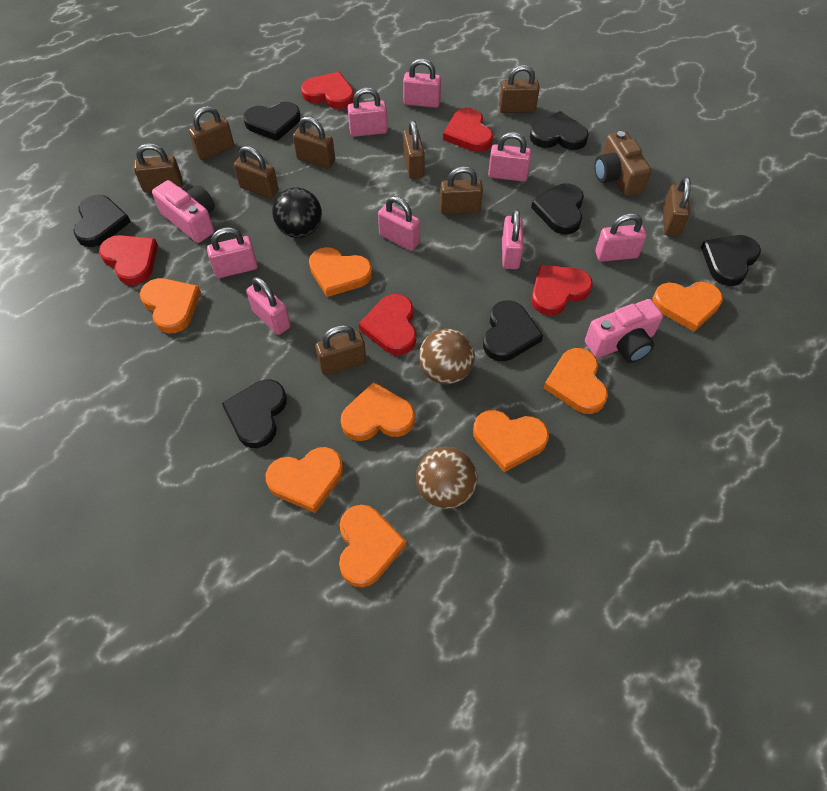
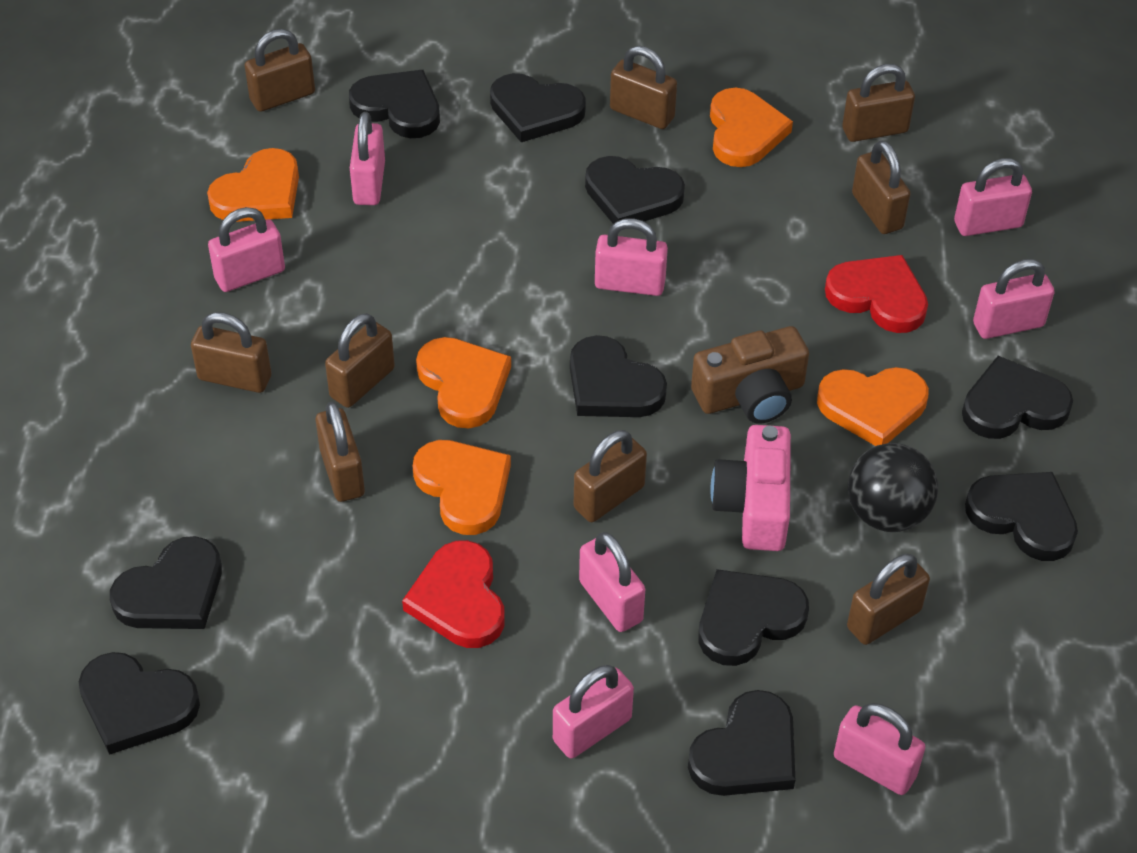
black heart: 7 -> 10
brown ball: 2 -> 0
orange heart: 8 -> 5
pink camera: 2 -> 1
red heart: 5 -> 2

